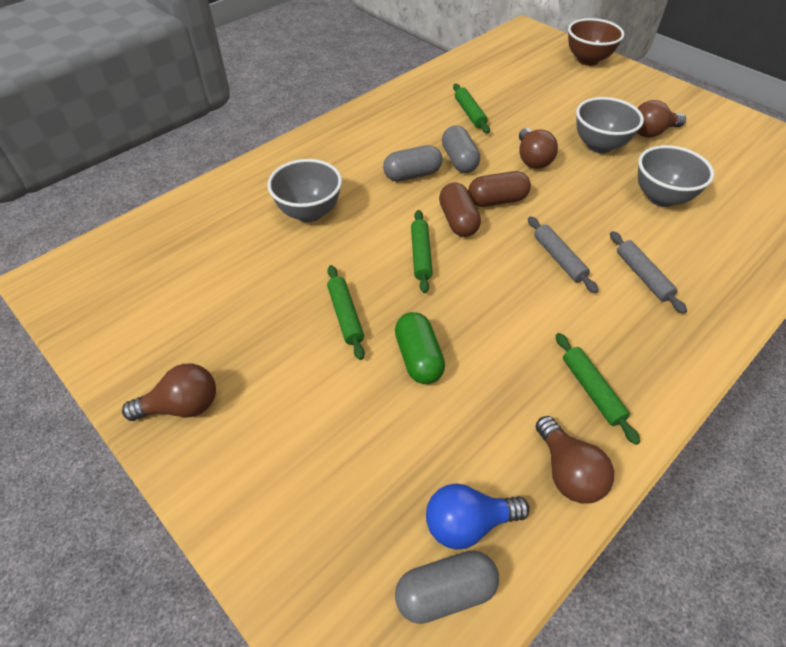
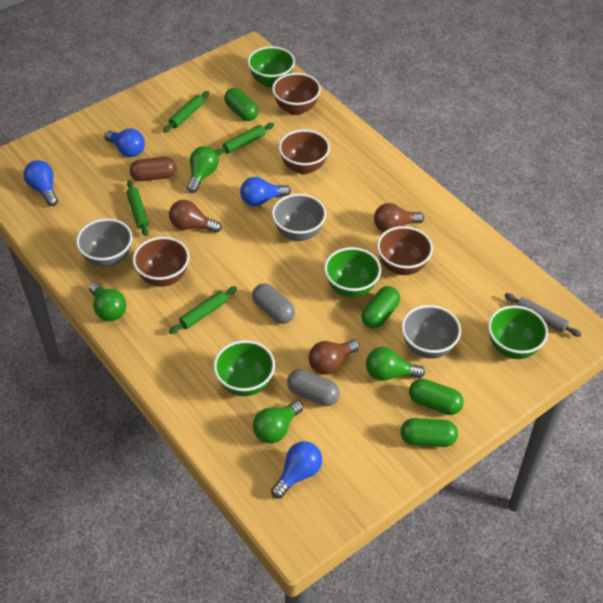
blue light bulb: 1 -> 4
brown bowl: 1 -> 4
brown capsule: 2 -> 1
brown light bulb: 4 -> 3
green bowl: 0 -> 4
green capsule: 1 -> 4
green light bulb: 0 -> 4
grey capsule: 3 -> 2
grey rolling pin: 2 -> 1

